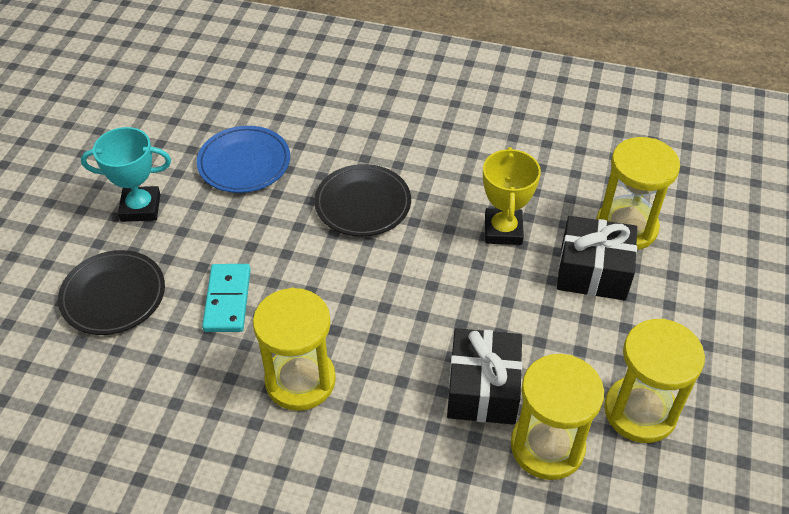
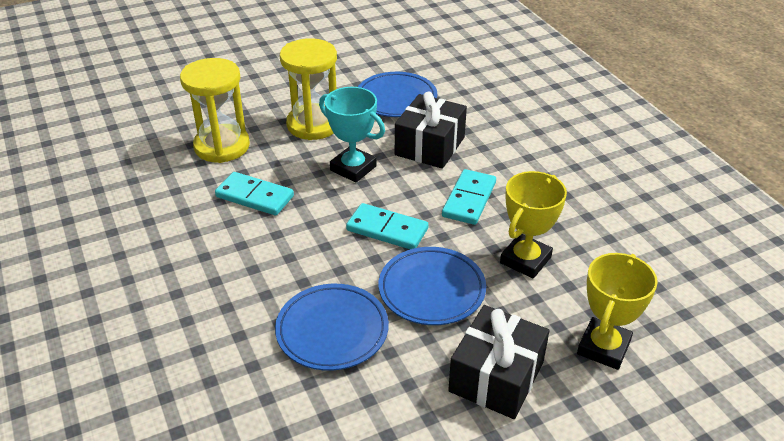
black plate: 2 -> 0
blue plate: 1 -> 3
turquoise domino: 1 -> 3
yellow hourglass: 4 -> 2
yellow trophy: 1 -> 2

